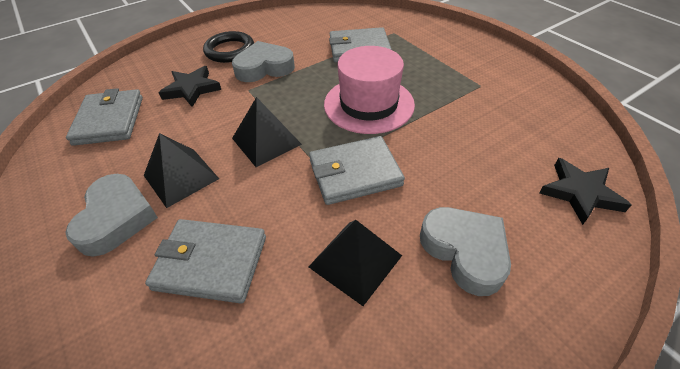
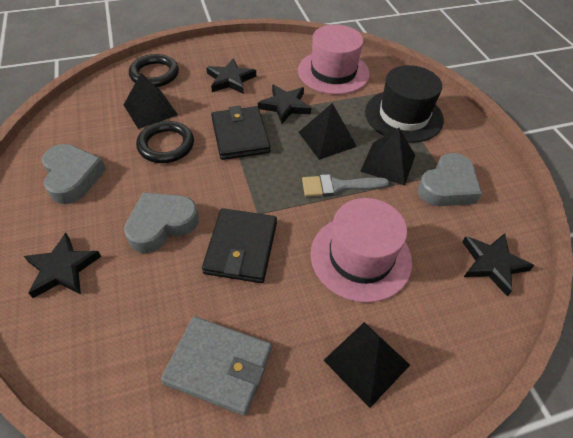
black hat: 0 -> 1
black pyramid: 3 -> 4
black ring: 1 -> 2
black star: 2 -> 4
black wallet: 0 -> 2
grey brush: 0 -> 1
grey wallet: 4 -> 1
pink hat: 1 -> 2

